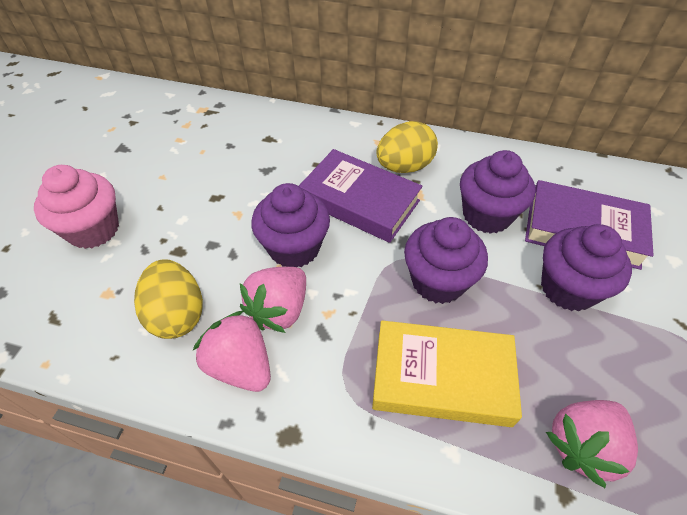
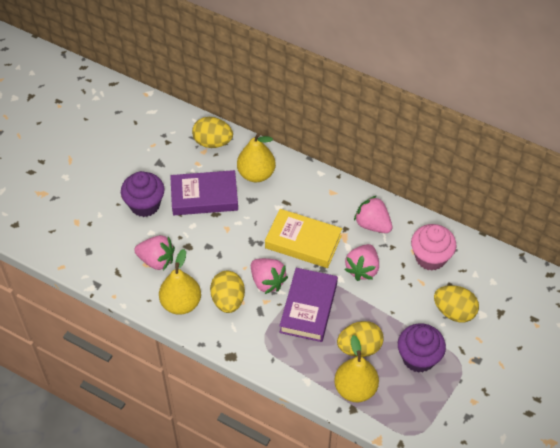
pink strawberry: 3 -> 4
purple cupcake: 4 -> 2
yellow egg: 2 -> 4
yellow pear: 0 -> 3

